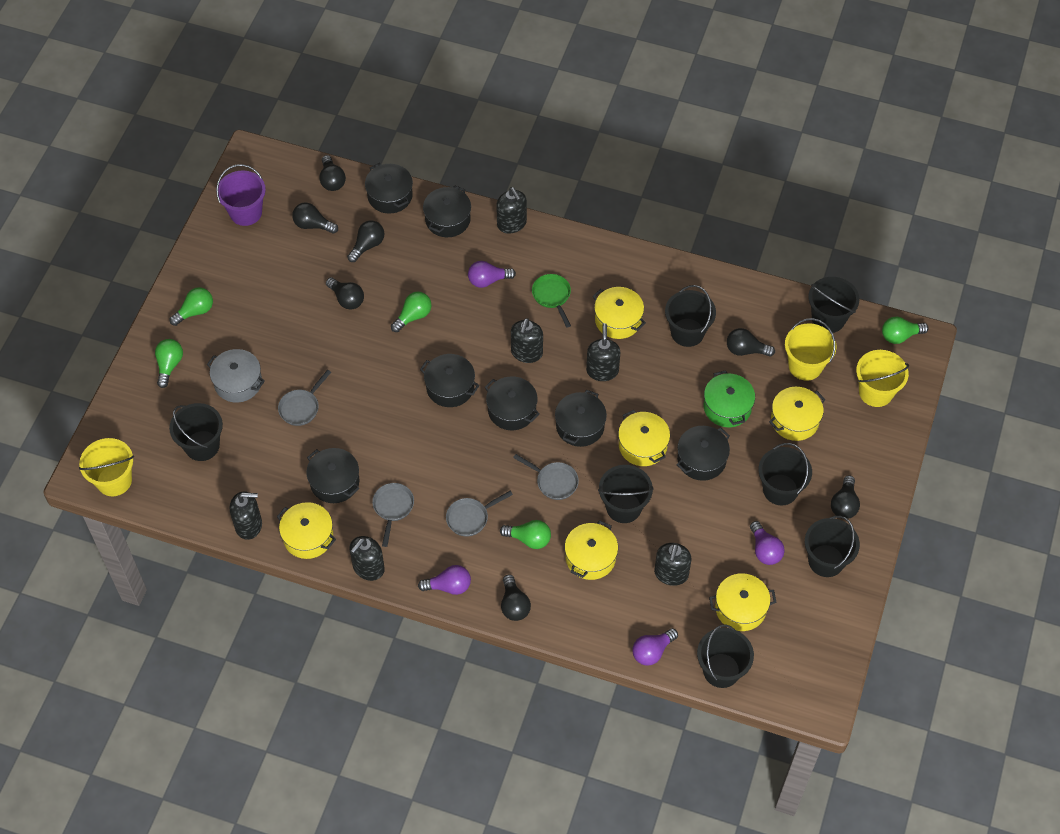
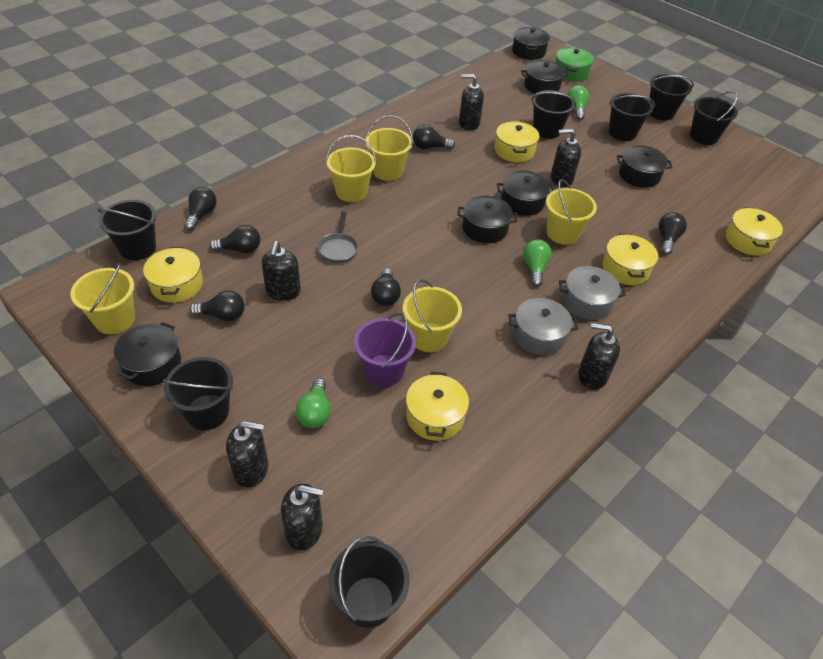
black light bulb: 7 -> 6
black pot: 7 -> 6
green light bulb: 5 -> 3
green pan: 1 -> 0
grey pan: 4 -> 1
grey pot: 1 -> 2
purple light bulb: 4 -> 0
yellow bucket: 3 -> 5
yellow pot: 6 -> 5

